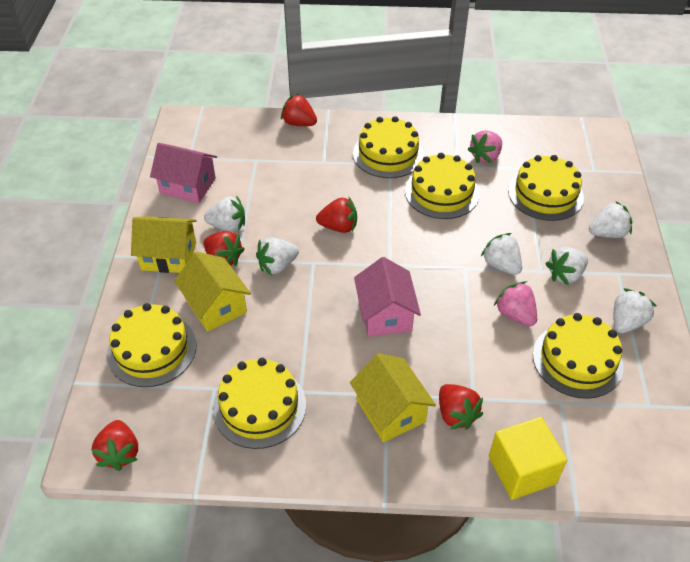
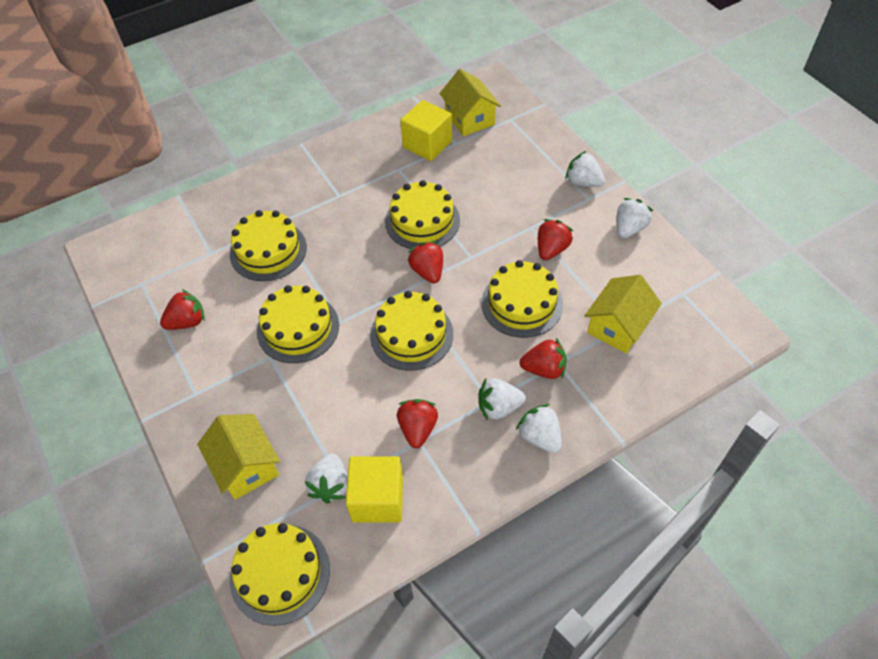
pink house: 2 -> 0
pink strawberry: 2 -> 0
white strawberry: 6 -> 5
yellow cube: 1 -> 2

